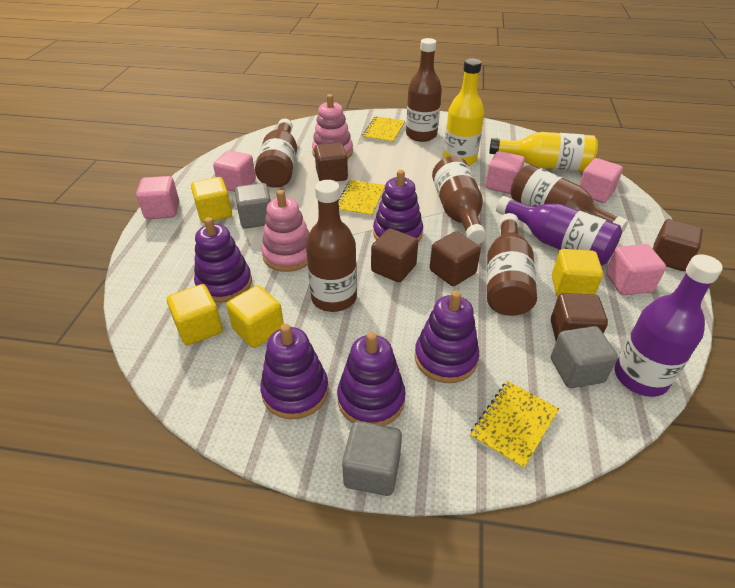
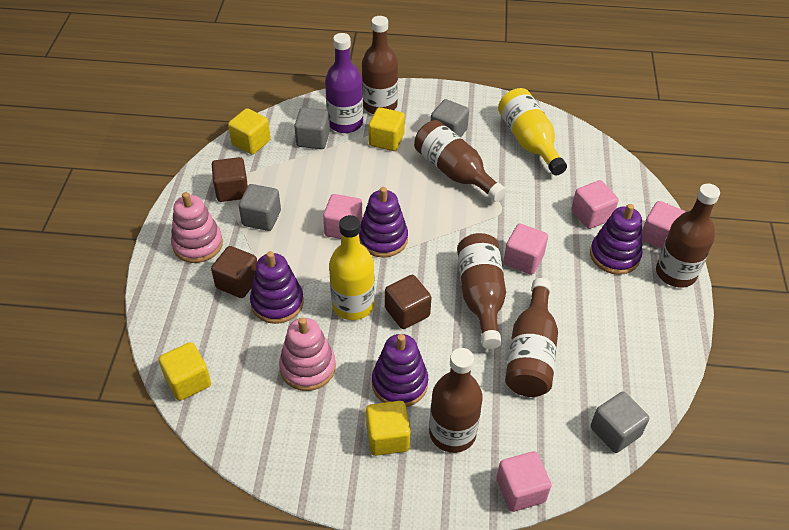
brown cube: 5 -> 3
grey cube: 3 -> 4
purple bottle: 2 -> 1
purple stacking toy: 5 -> 4
yellow notebook: 3 -> 0

